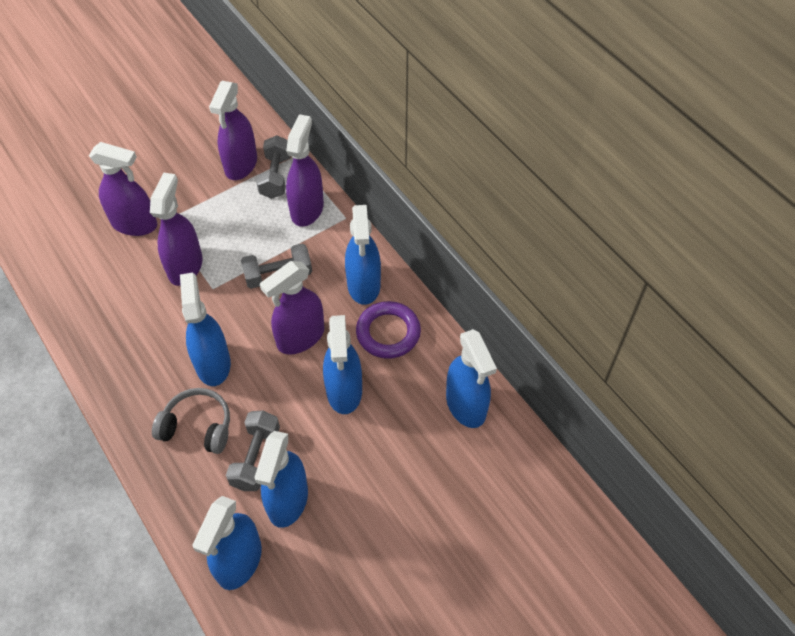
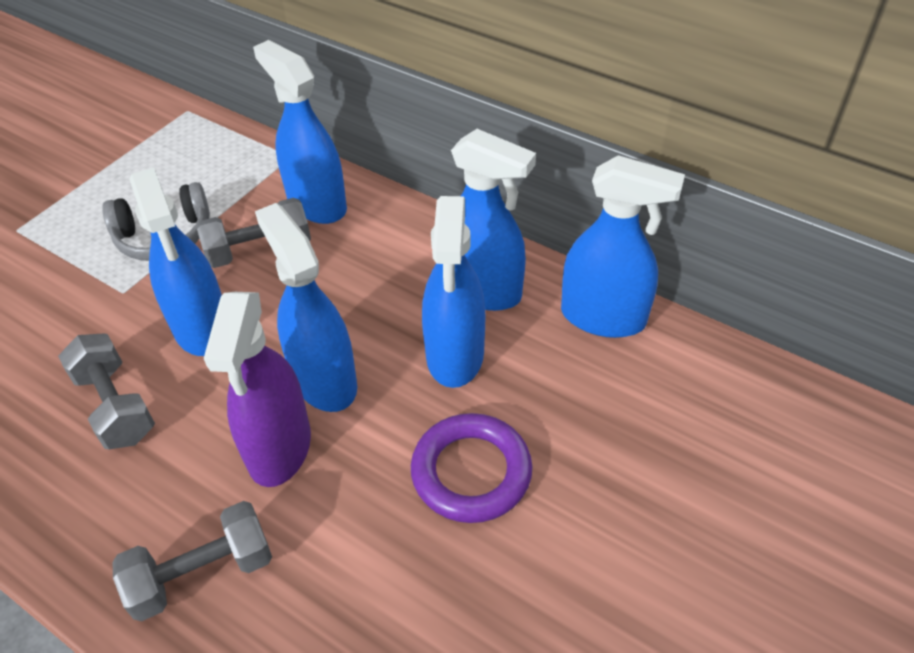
purple spray bottle: 5 -> 1

